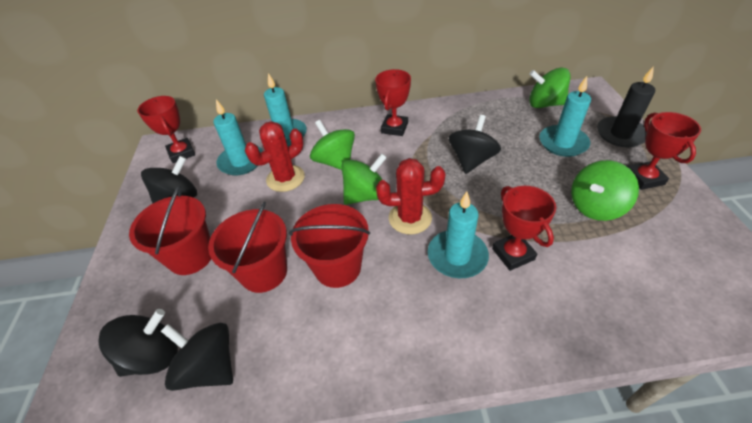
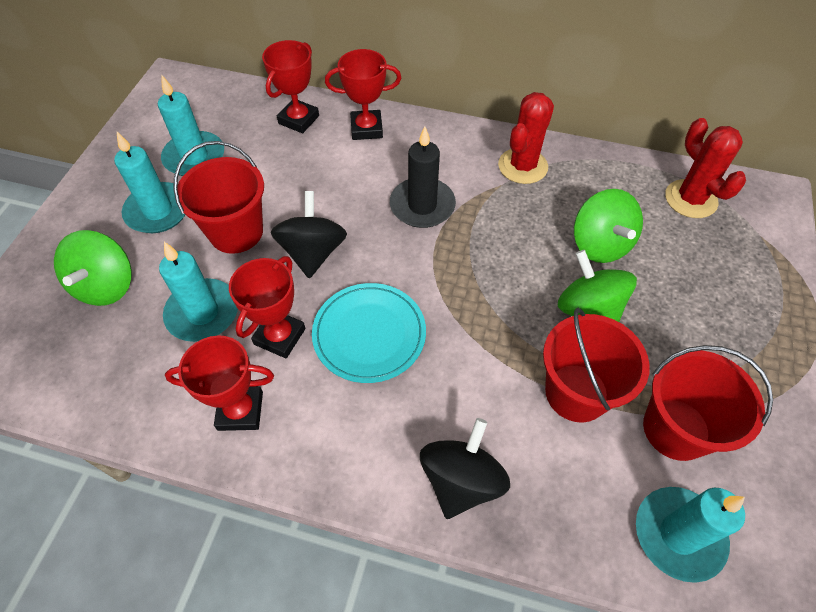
black spinning top: 4 -> 2
green spinning top: 4 -> 3
turquoise plate: 0 -> 1

